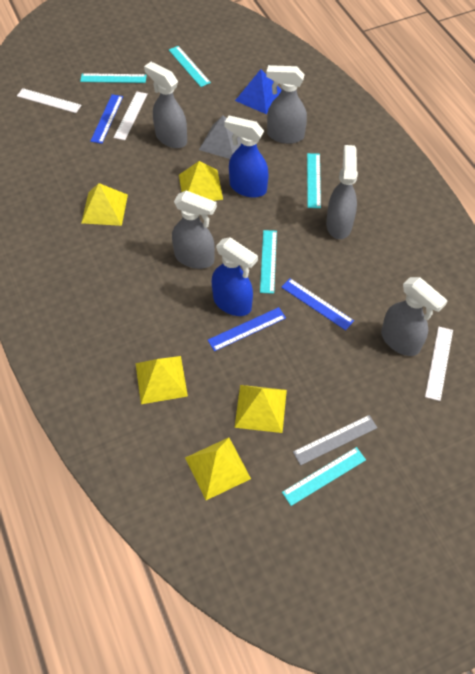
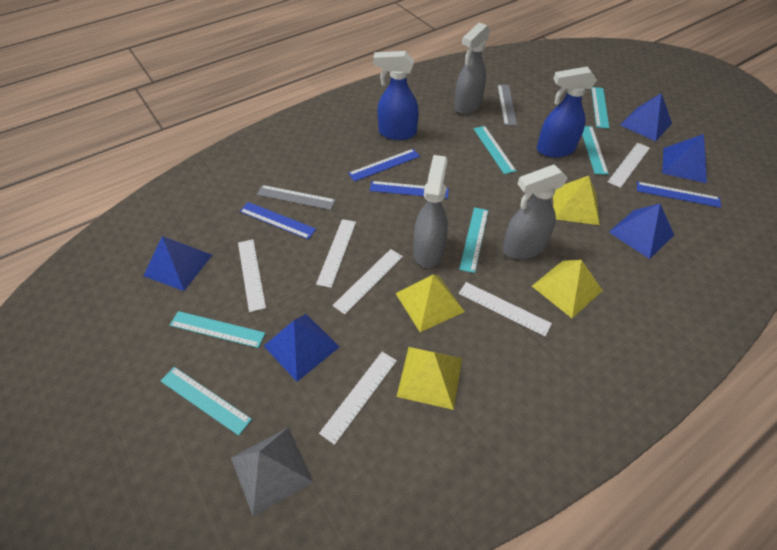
blue pyramid: 1 -> 5
blue ruler: 3 -> 4
grey ruler: 1 -> 2
grey spray bottle: 5 -> 3
turquoise ruler: 5 -> 6
white ruler: 3 -> 6
yellow pyramid: 5 -> 4

